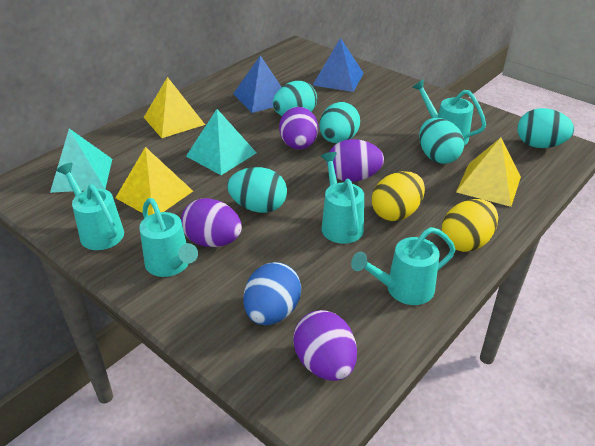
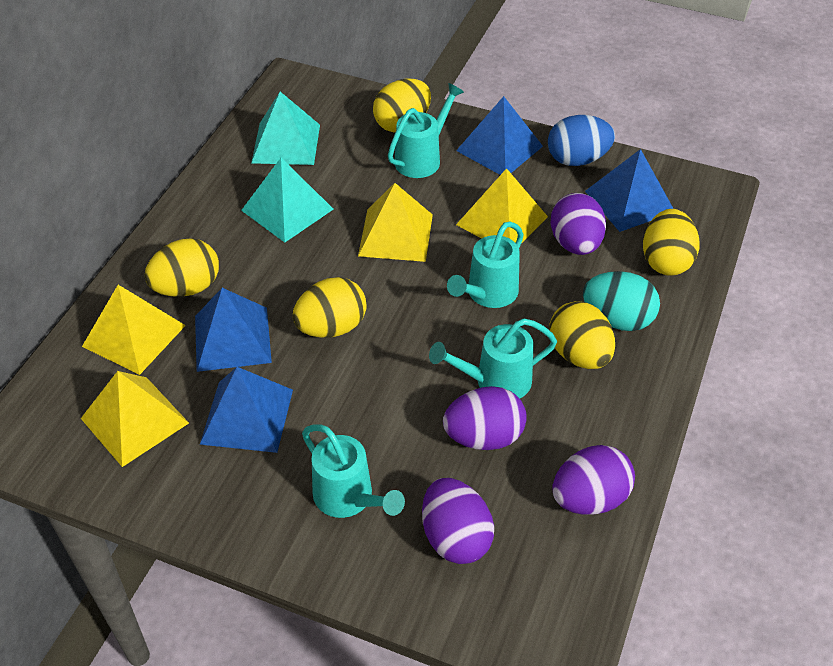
blue pyramid: 2 -> 4
turquoise egg: 5 -> 1
turquoise watering can: 5 -> 4
yellow egg: 2 -> 5
yellow pyramid: 3 -> 4

